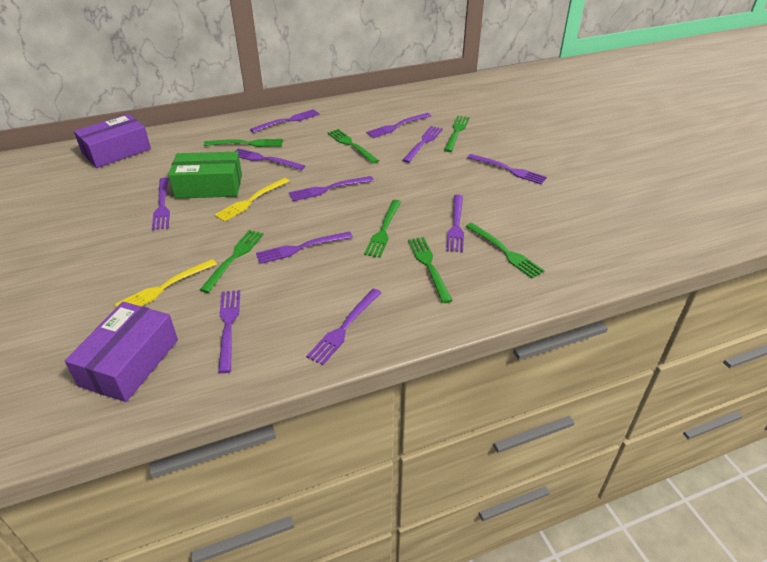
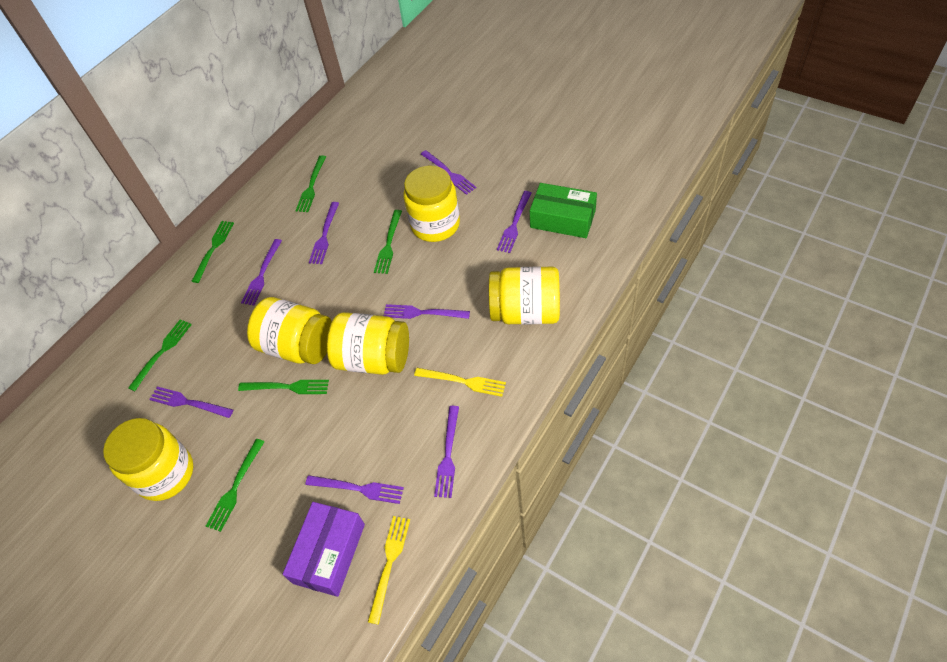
green fork: 7 -> 6
purple box: 2 -> 1
purple fork: 11 -> 8
yellow jar: 0 -> 5

